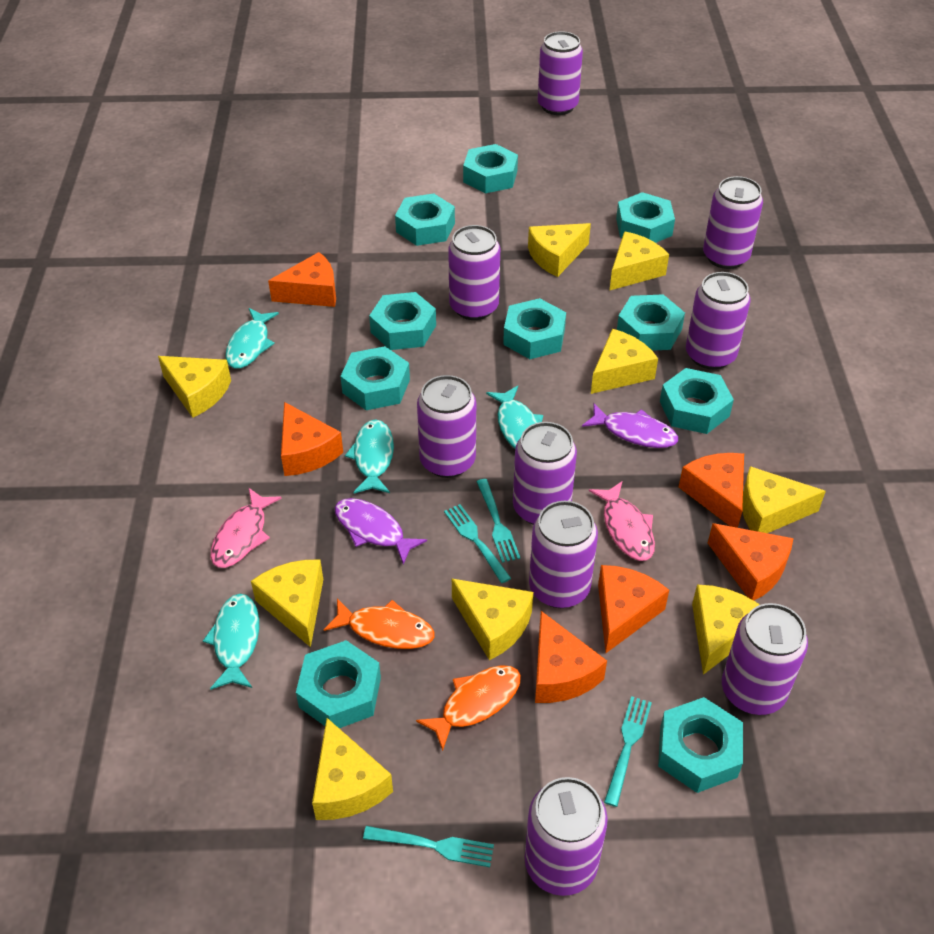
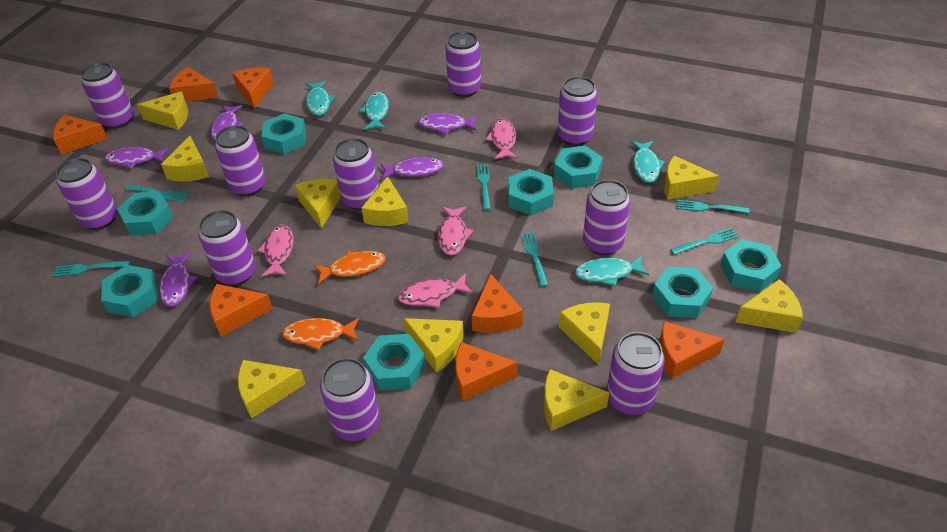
orange cheese: 6 -> 7
pink fish: 2 -> 4
purple can: 9 -> 10
purple fish: 2 -> 5
turquoise fork: 4 -> 6
turquoise nut: 10 -> 8
yellow cheese: 9 -> 10

